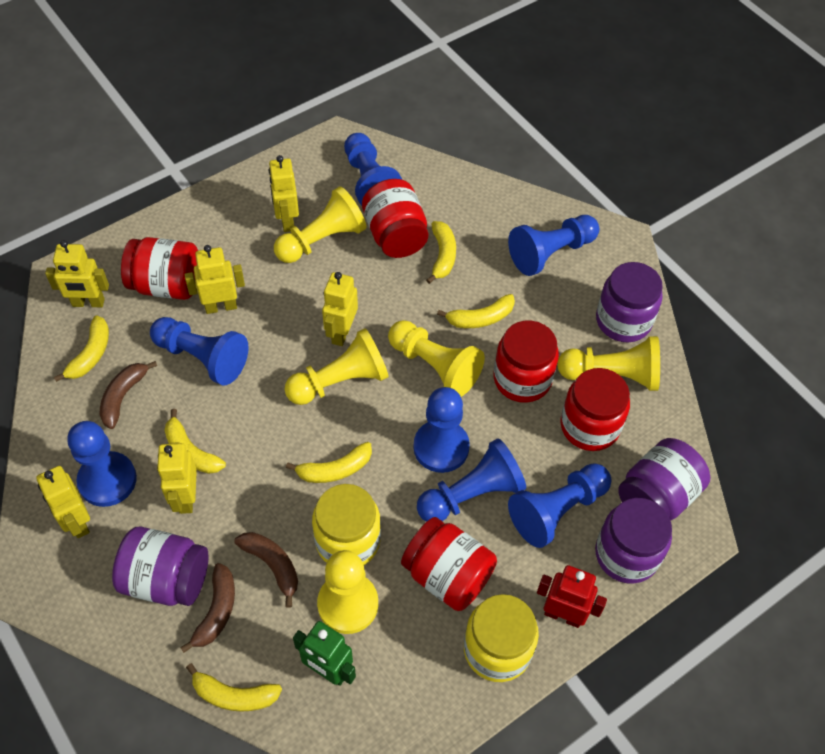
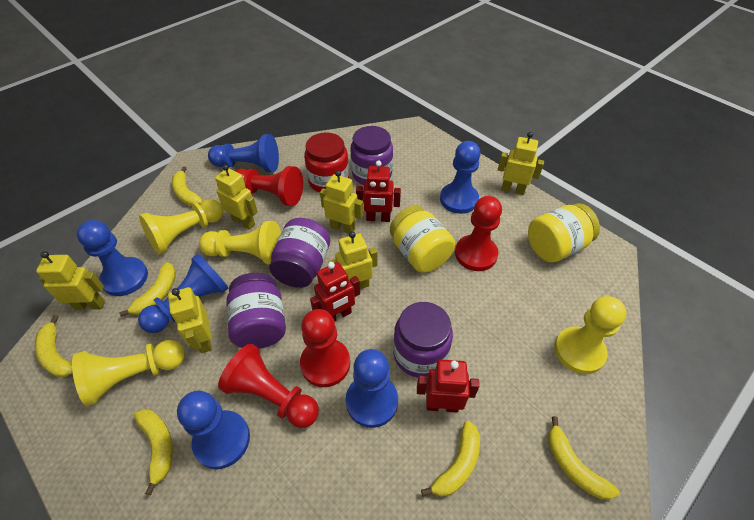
blue pawn: 7 -> 6
brown banana: 3 -> 0
green robot: 1 -> 0
red jar: 5 -> 1
red pawn: 0 -> 4
red robot: 1 -> 3
yellow pawn: 5 -> 4

